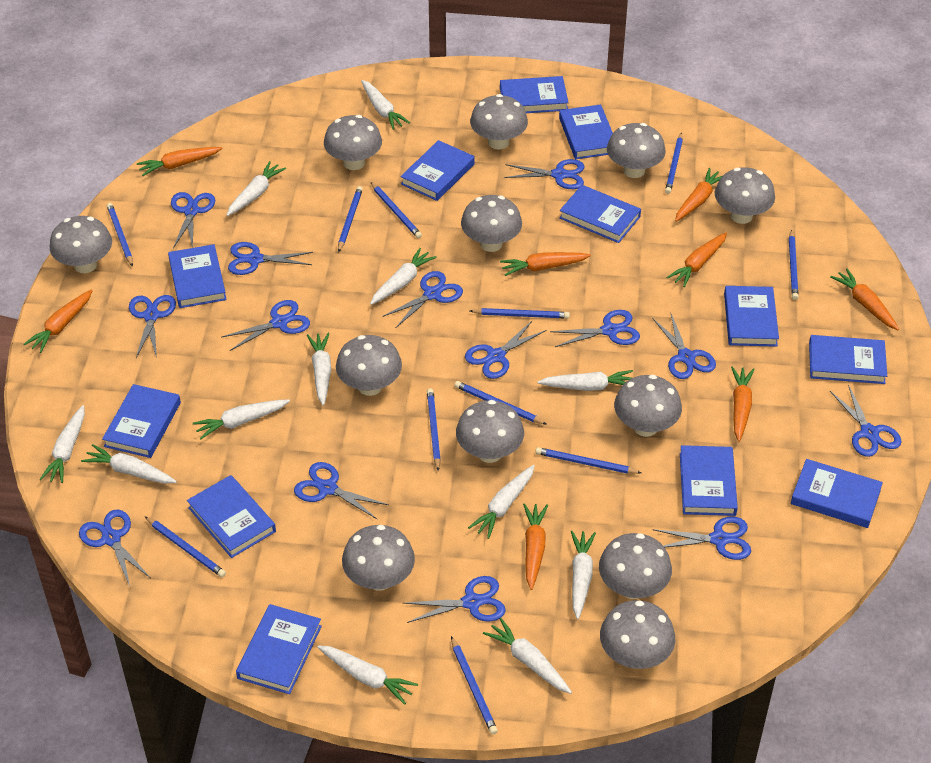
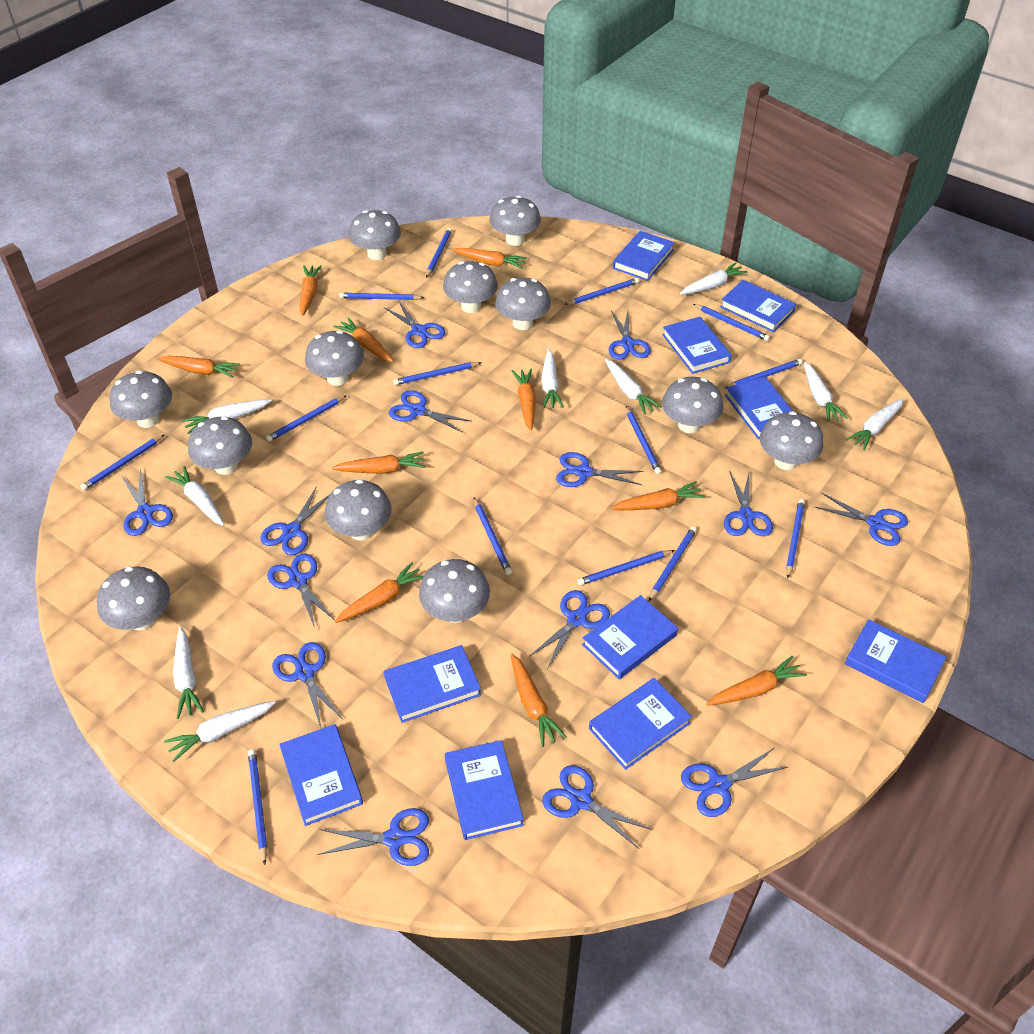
blue book: 12 -> 10
blue pencil: 11 -> 14
orange carrot: 8 -> 10
white carrot: 12 -> 9

